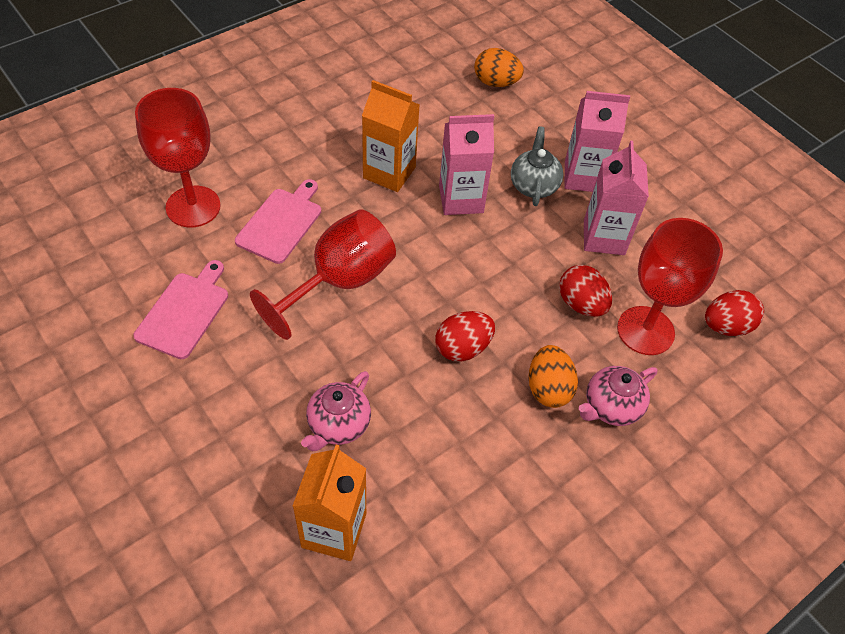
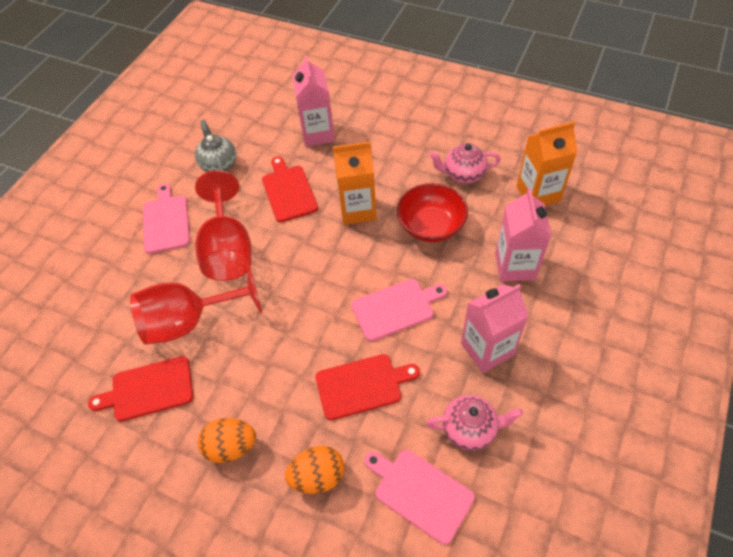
pink cutting board: 2 -> 3
red bowl: 0 -> 1
red cutting board: 0 -> 3
red egg: 3 -> 0
red goblet: 3 -> 2

